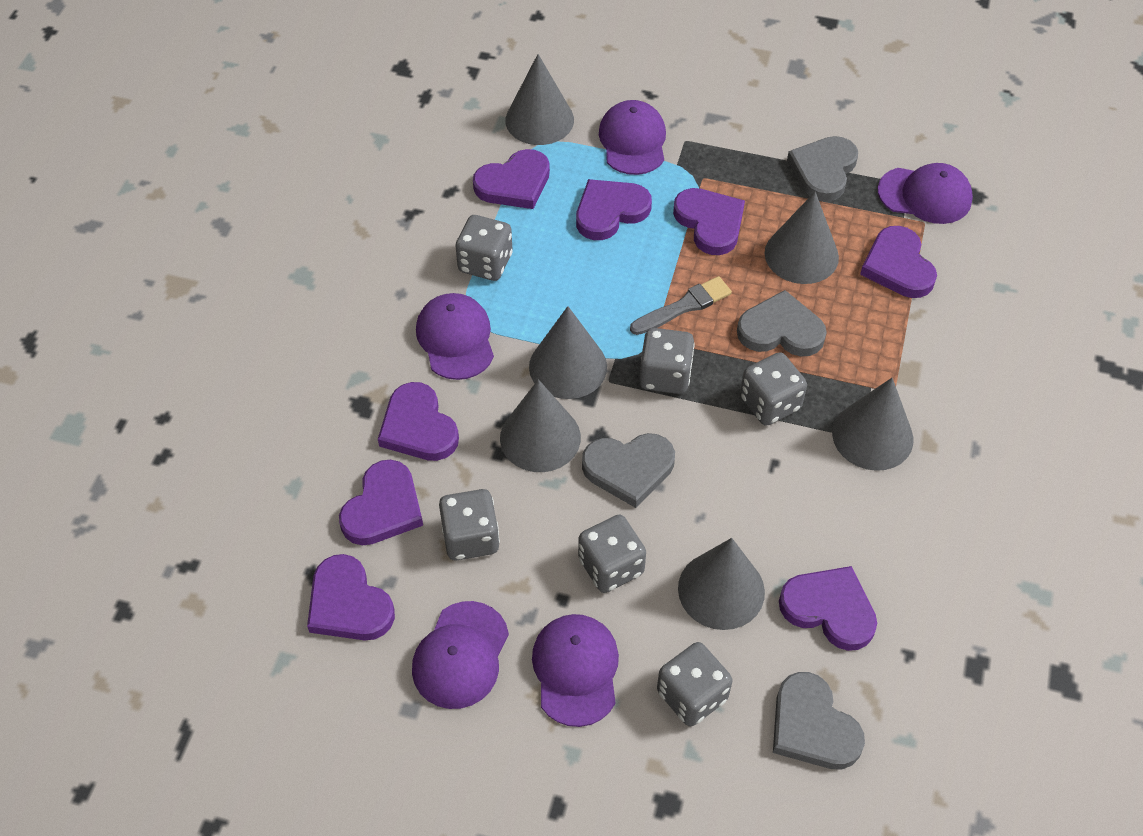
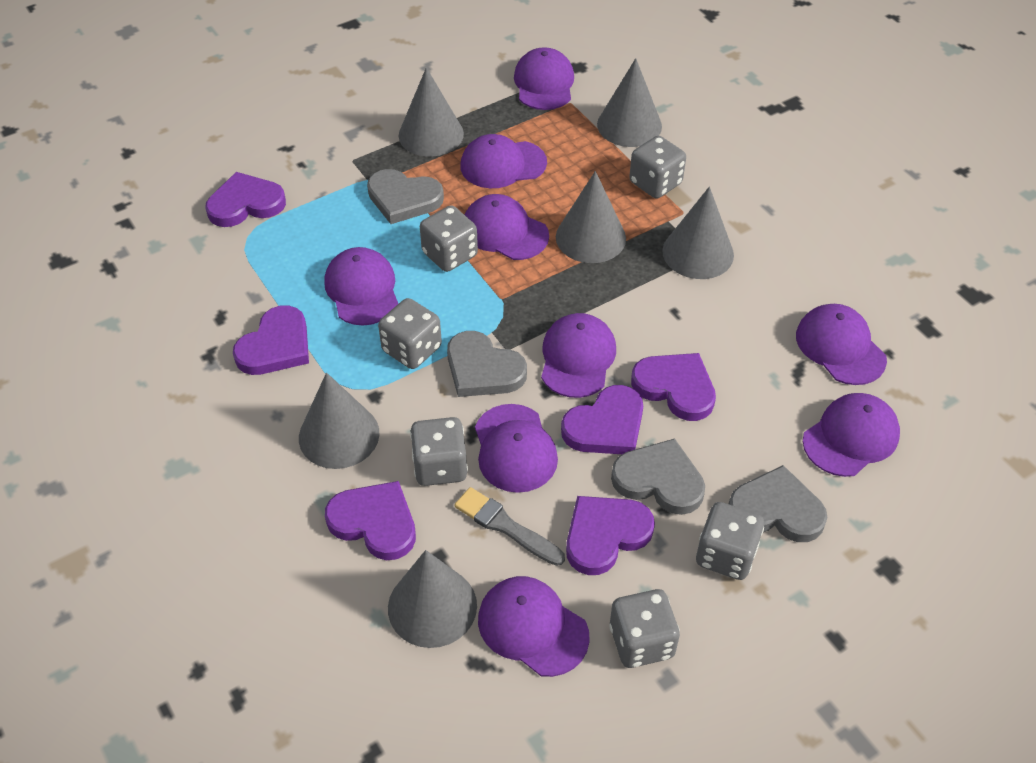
purple cap: 5 -> 9
purple heart: 8 -> 6

